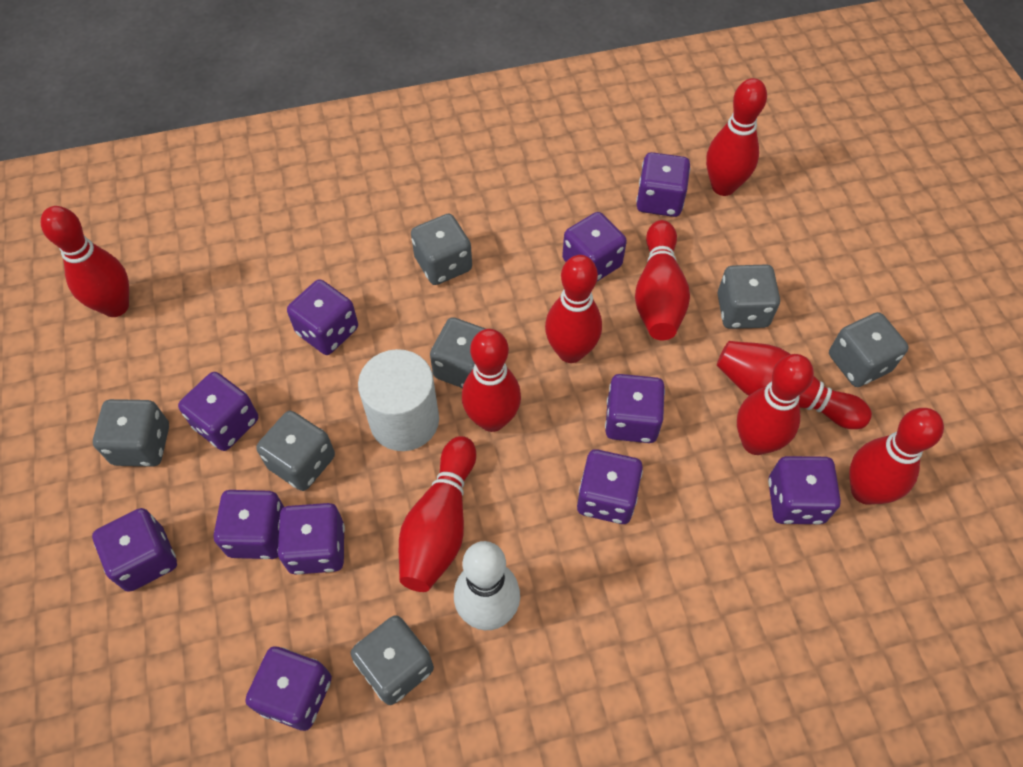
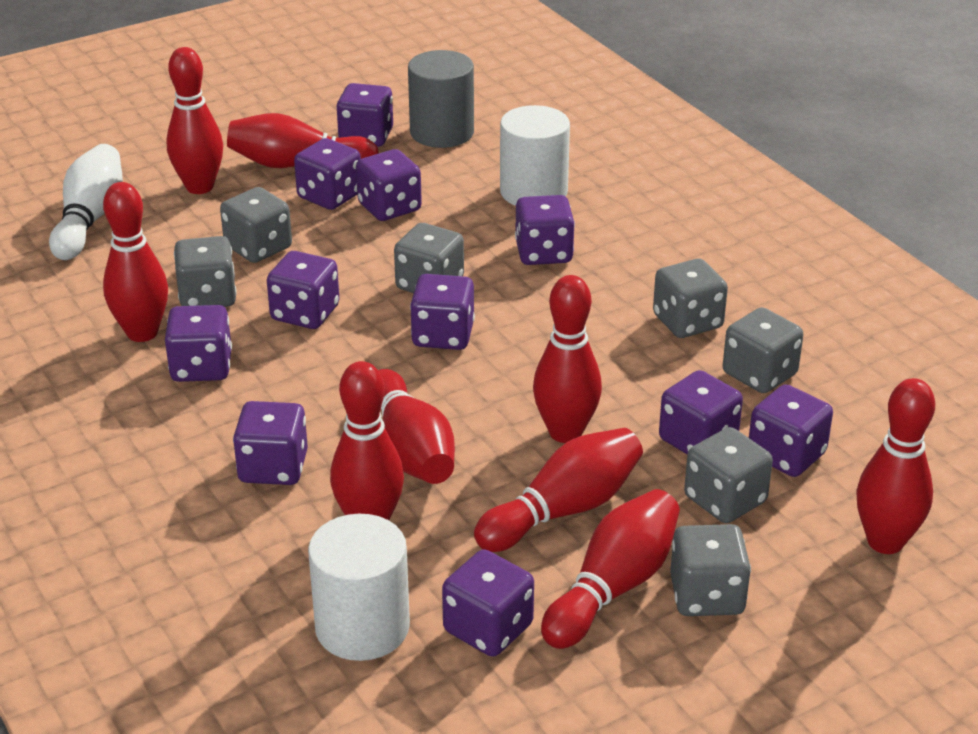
grey cylinder: 0 -> 1
white cylinder: 1 -> 2

